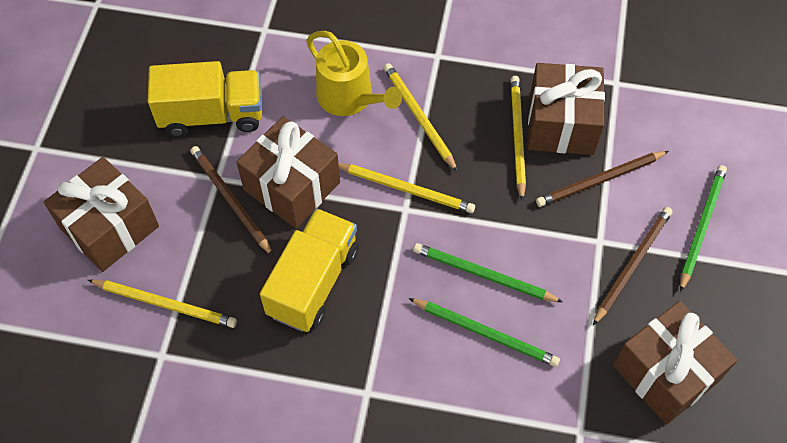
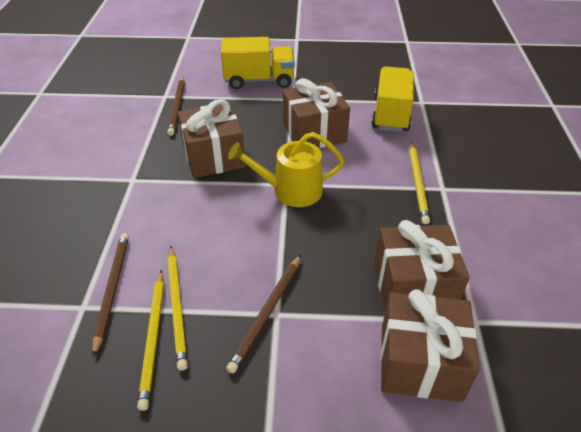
green pencil: 3 -> 0
yellow pencil: 4 -> 3

